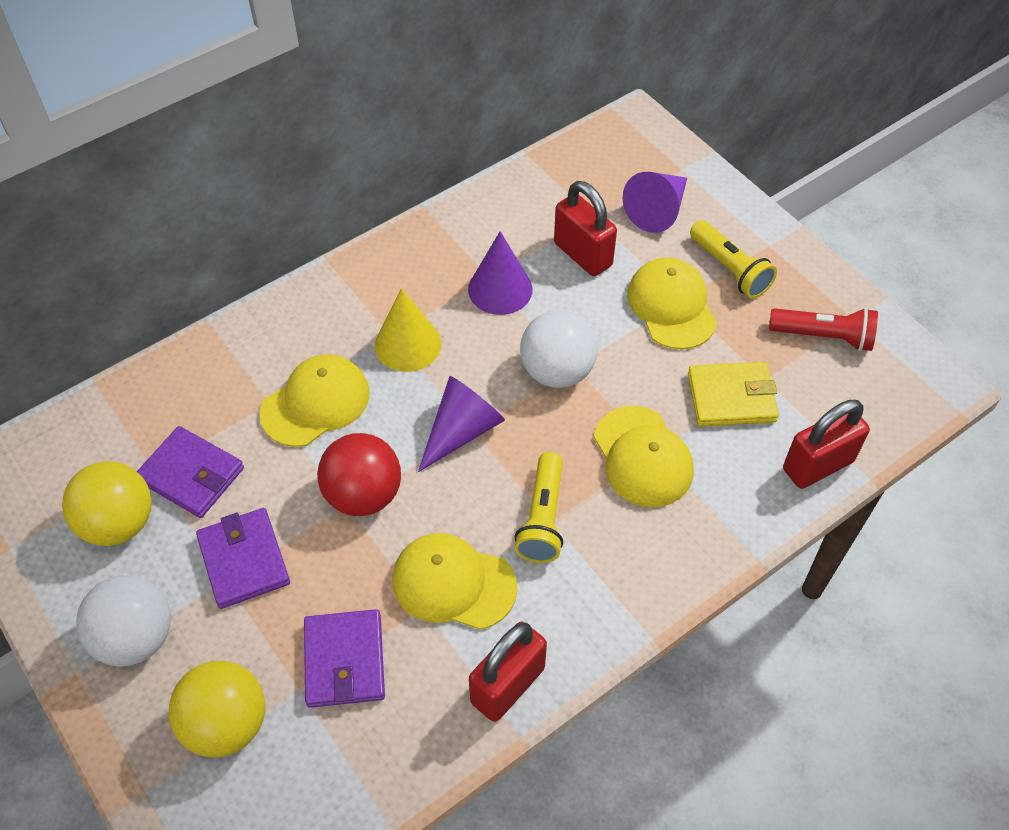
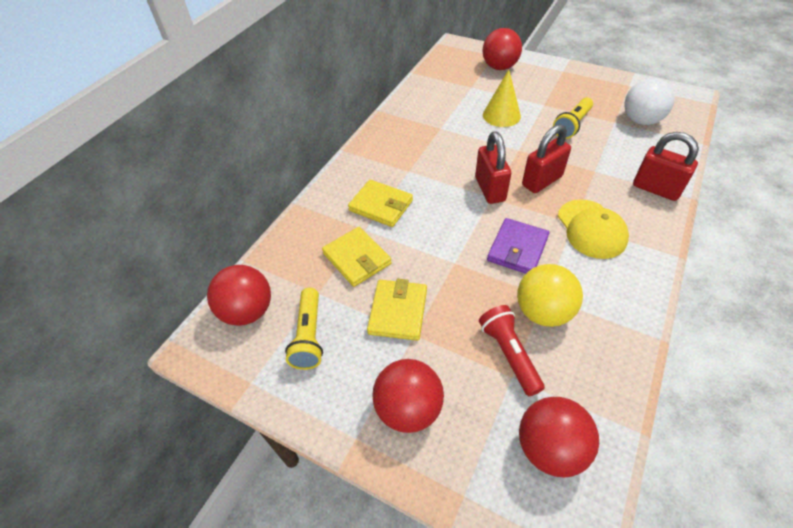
purple cone: 3 -> 0
purple wallet: 3 -> 1
red ball: 1 -> 4
white ball: 2 -> 1
yellow ball: 2 -> 1
yellow cap: 4 -> 1
yellow wallet: 1 -> 3

